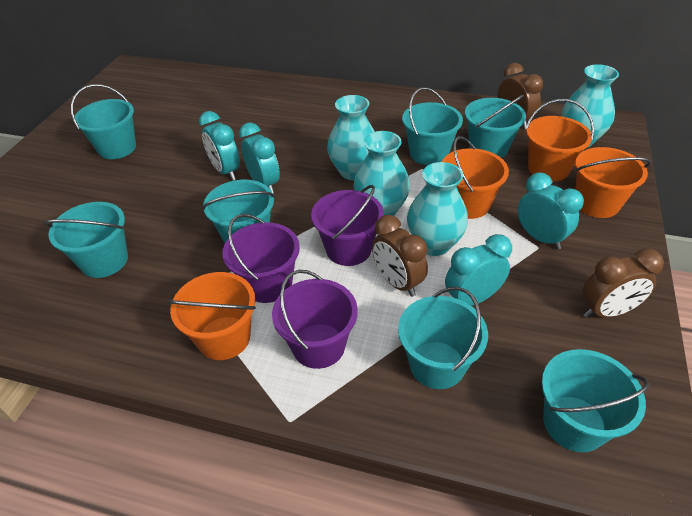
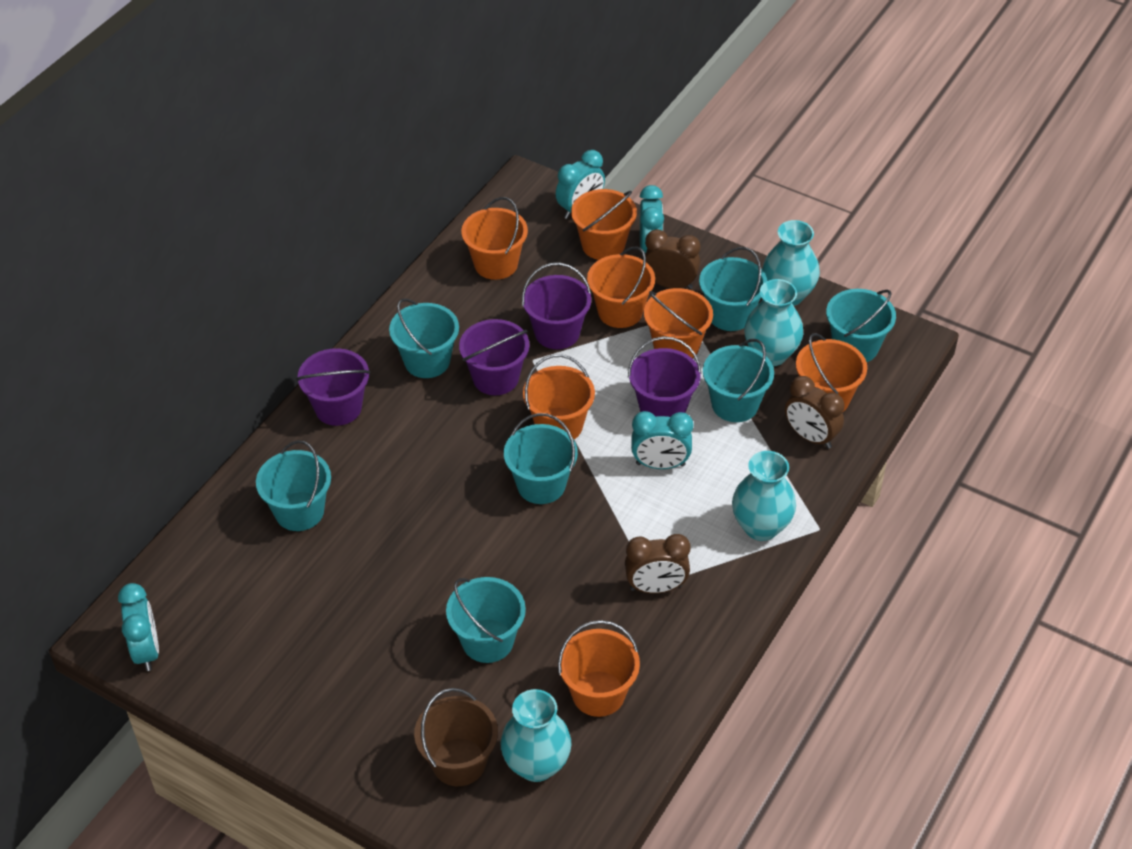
brown bucket: 0 -> 1
orange bucket: 4 -> 7
purple bucket: 3 -> 4

